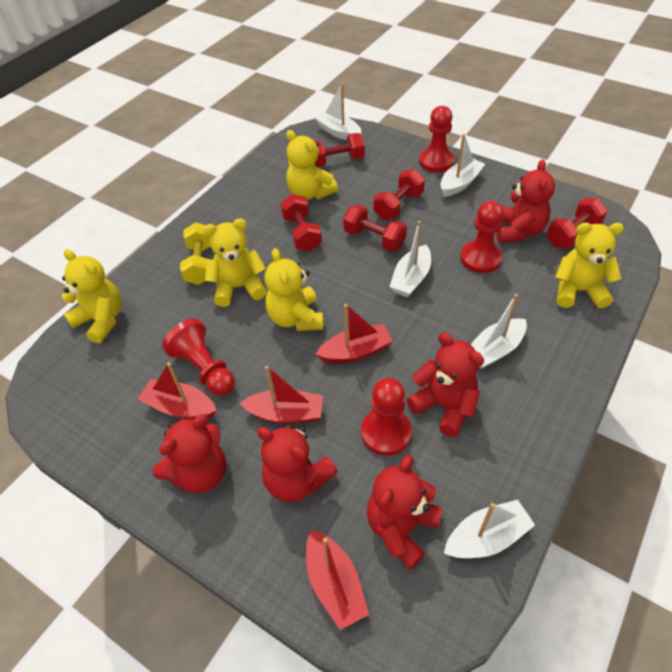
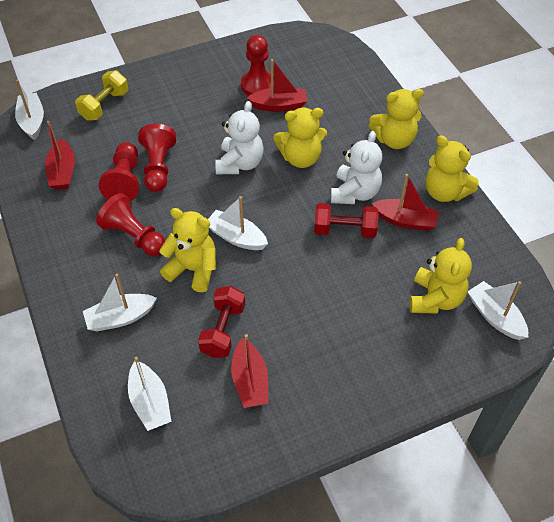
red dumbbell: 5 -> 2
red teddy bear: 5 -> 0
white teddy bear: 0 -> 2

